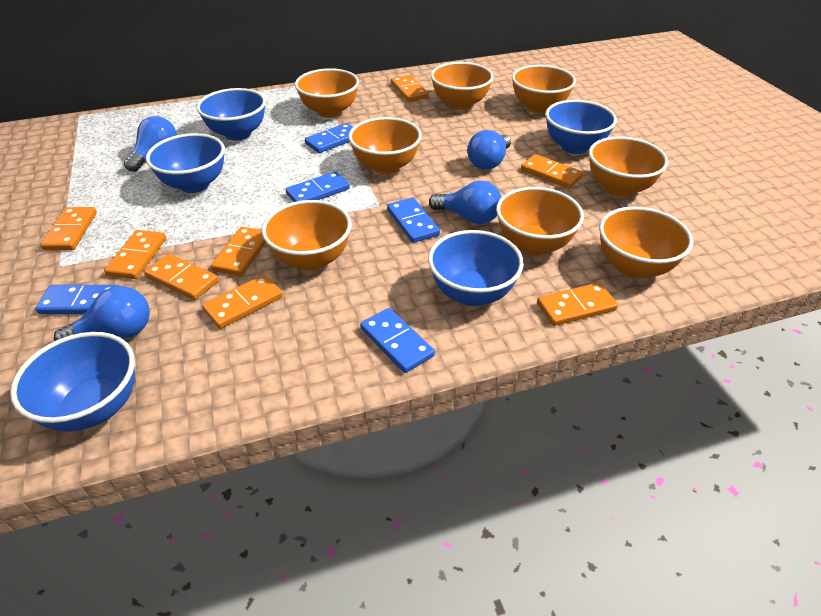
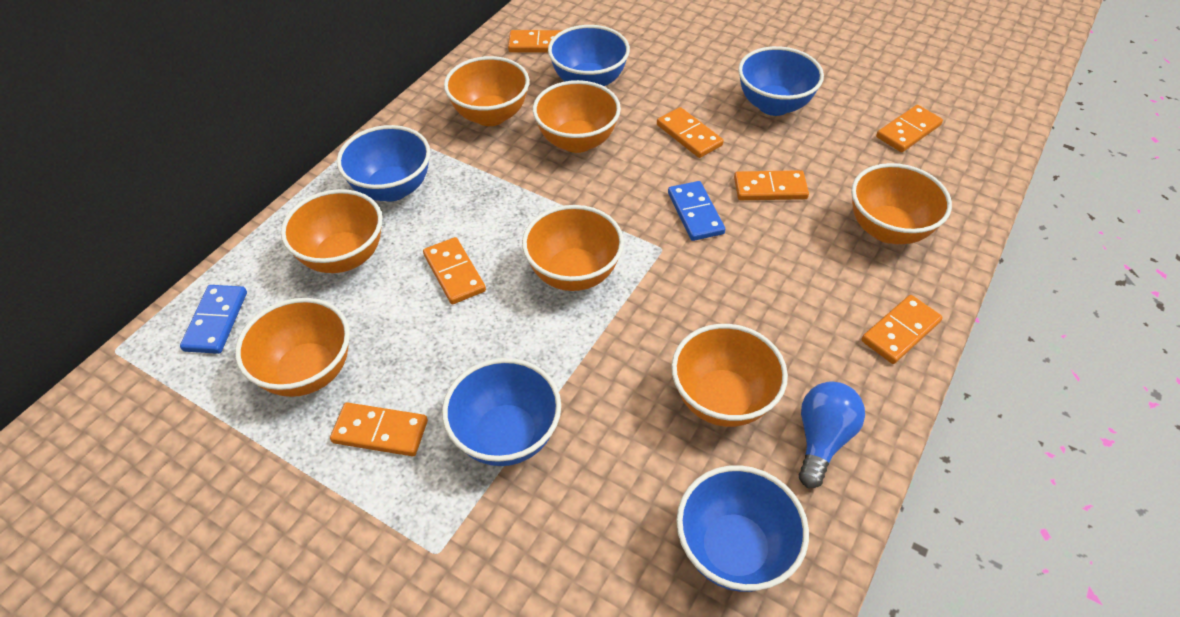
blue domino: 5 -> 2
blue light bulb: 4 -> 1
orange bowl: 8 -> 7
orange domino: 8 -> 7

